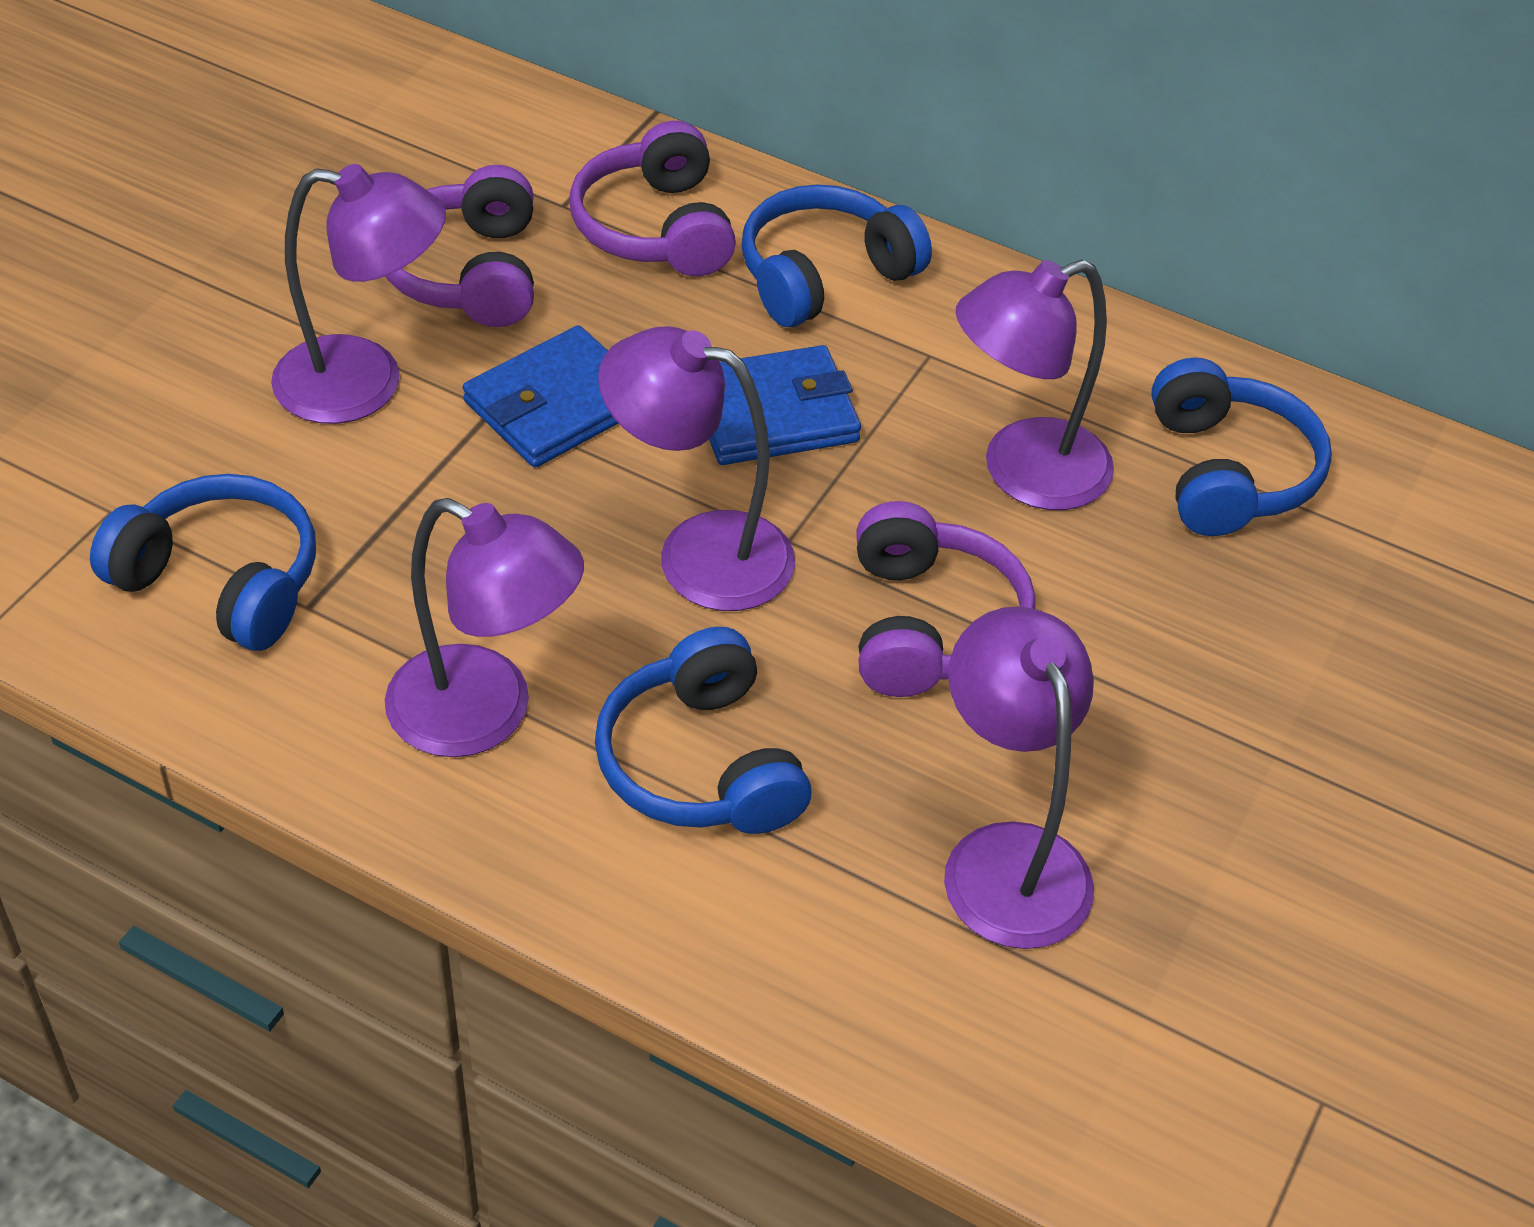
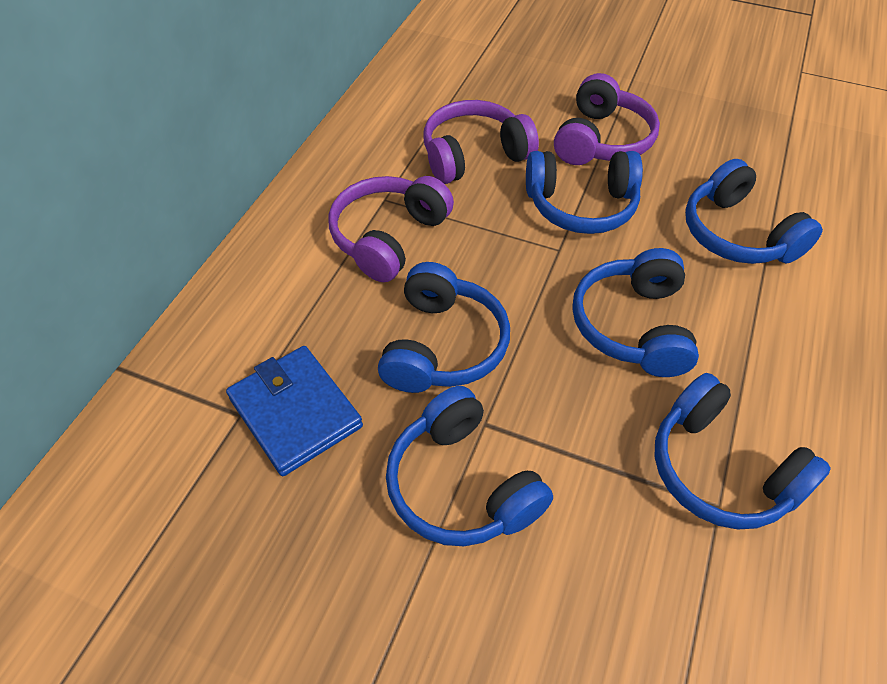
blue headphones: 4 -> 6
blue wallet: 2 -> 1
purple lamp: 5 -> 0

